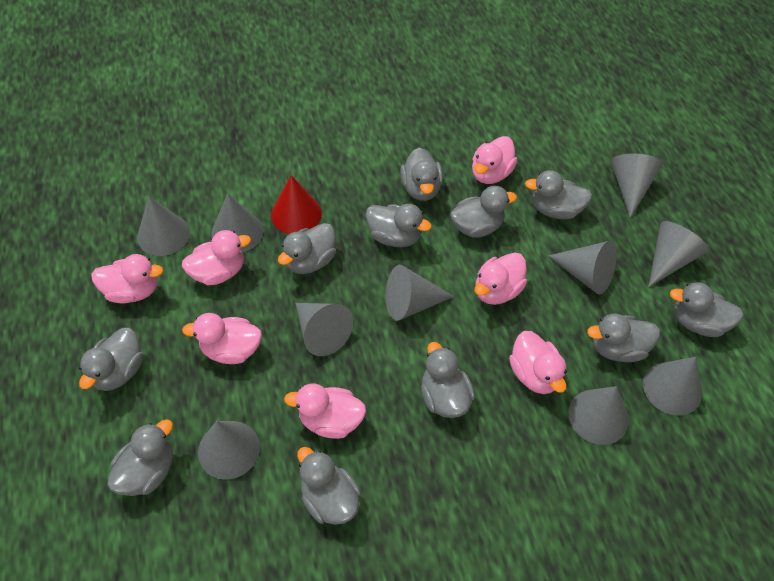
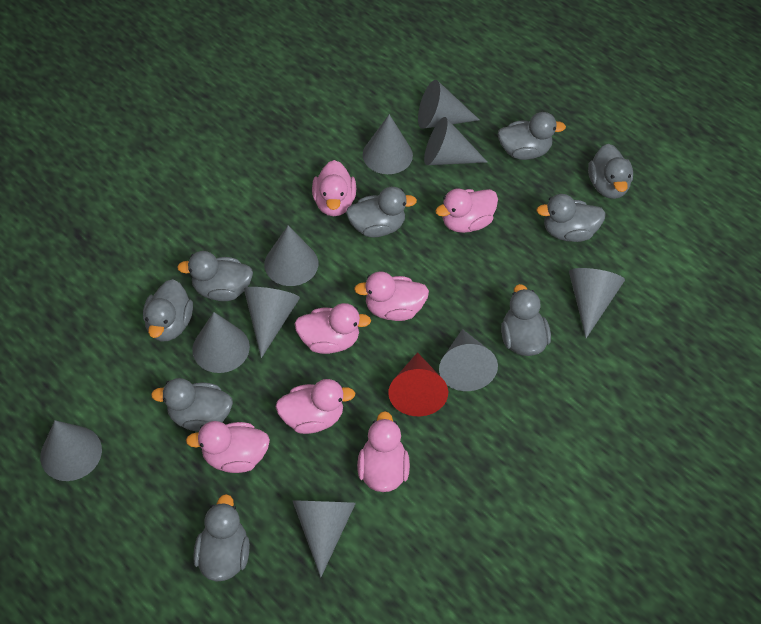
grey duck: 11 -> 9

